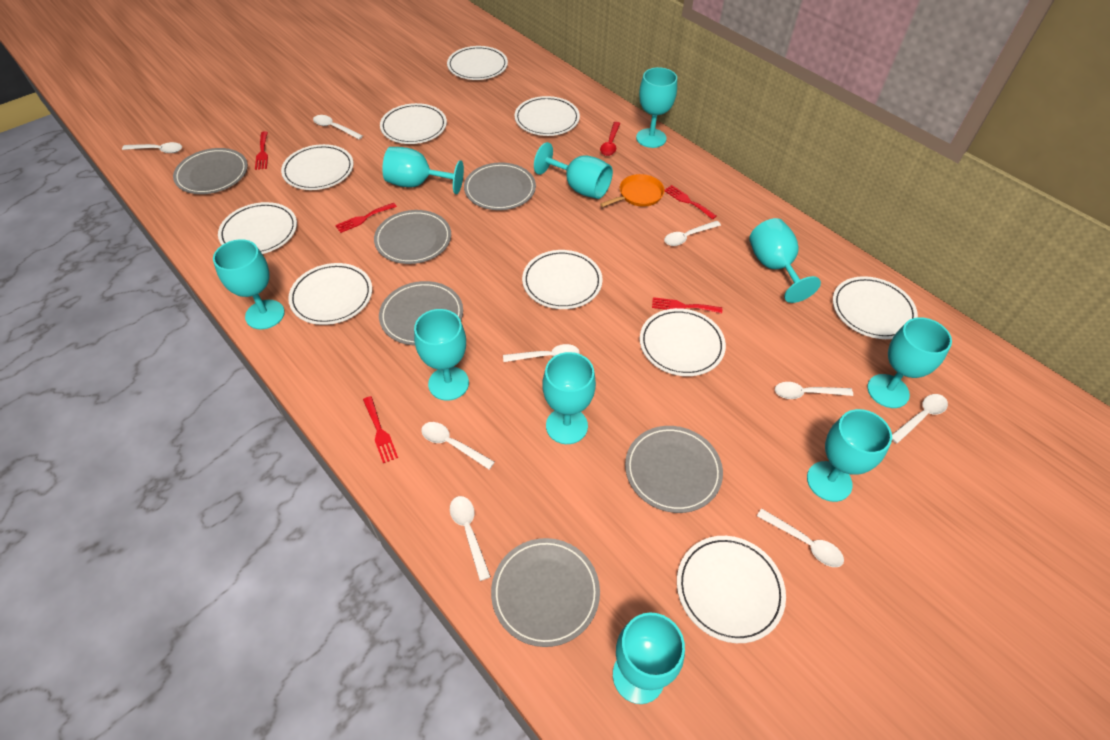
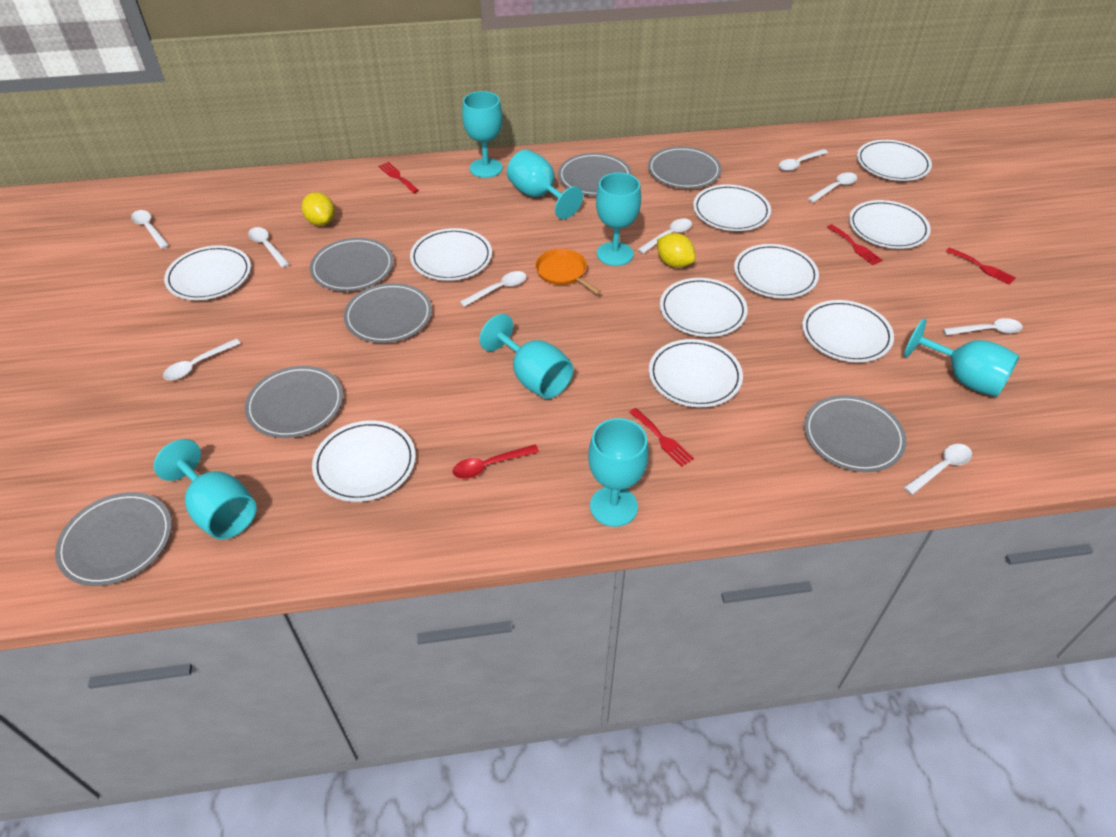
grey plate: 6 -> 7
red fork: 5 -> 4
turquoise goblet: 10 -> 7
yellow lemon: 0 -> 2

